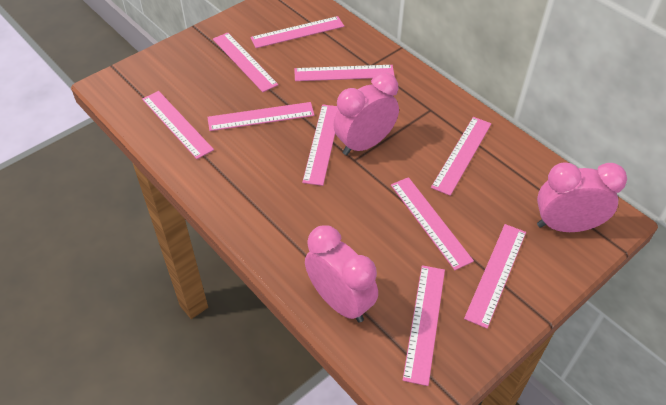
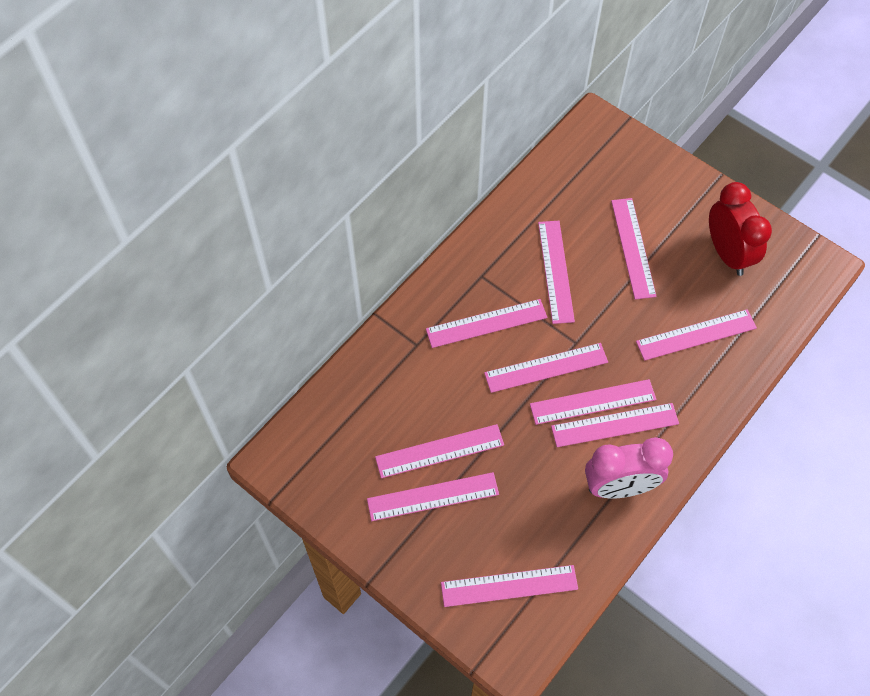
pink clock: 3 -> 1
red clock: 0 -> 1

